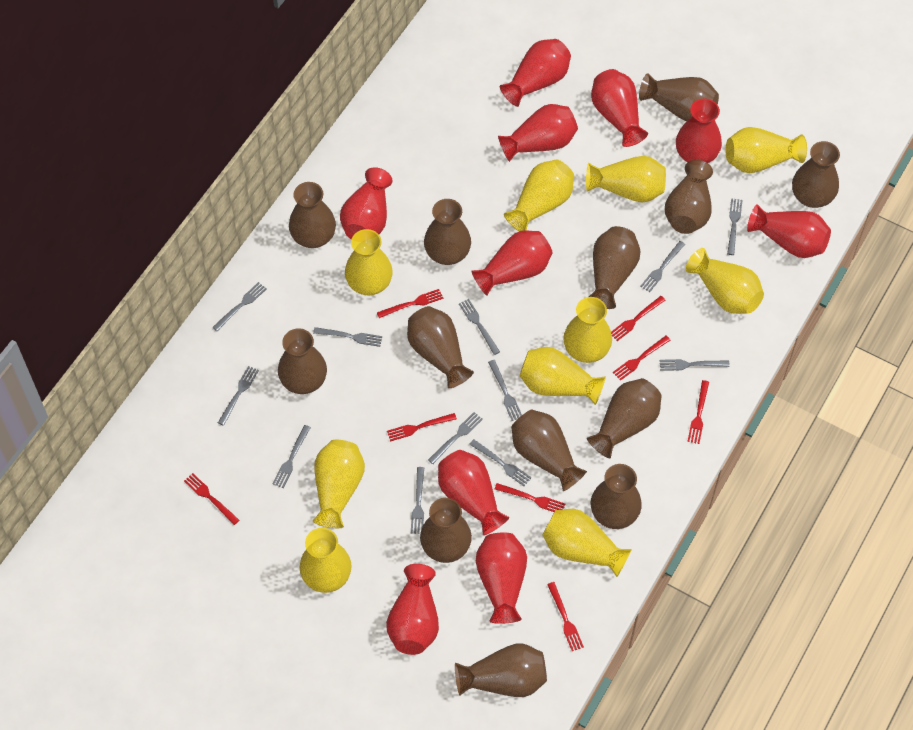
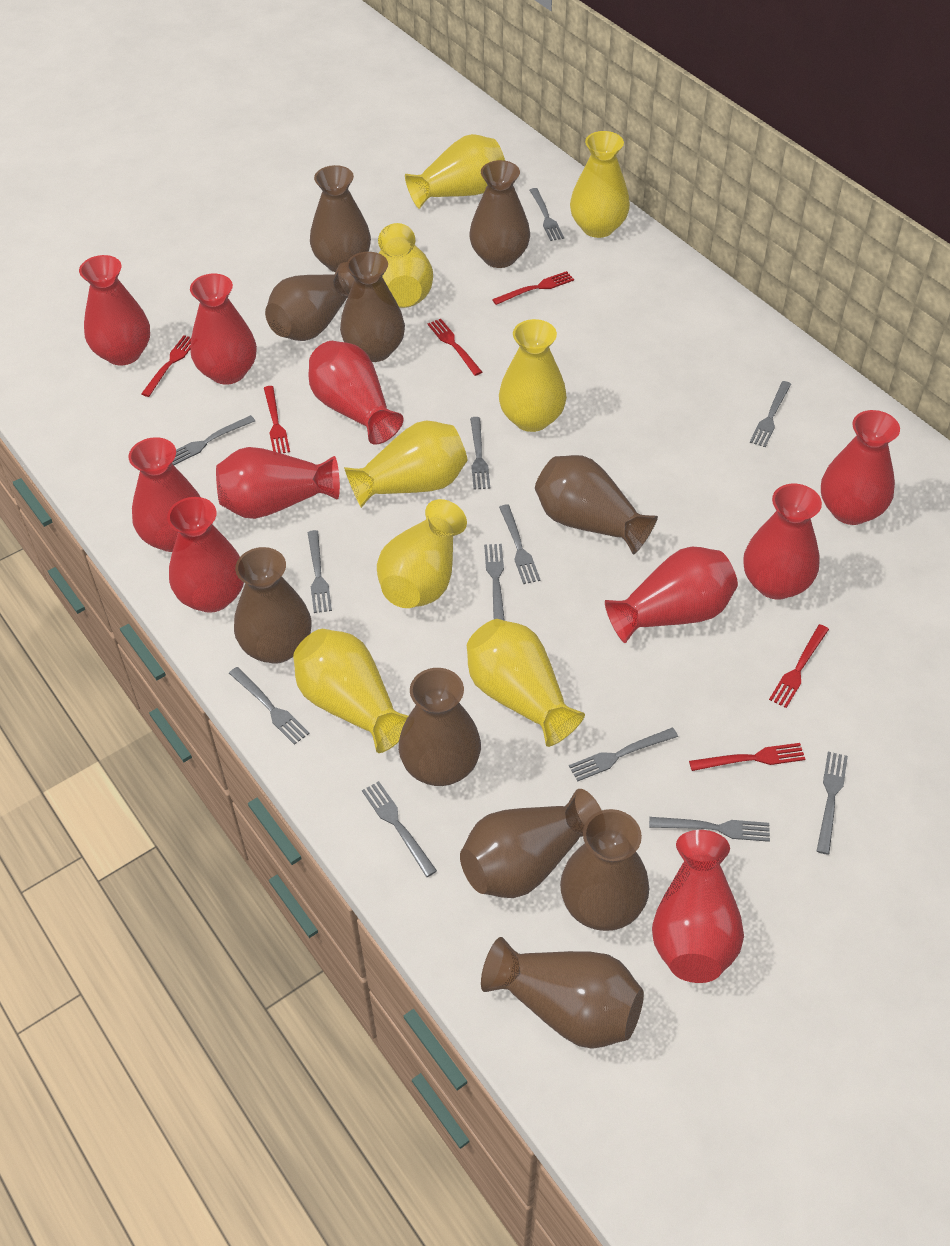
brown vase: 13 -> 10
red fork: 8 -> 6
yellow vase: 10 -> 8

